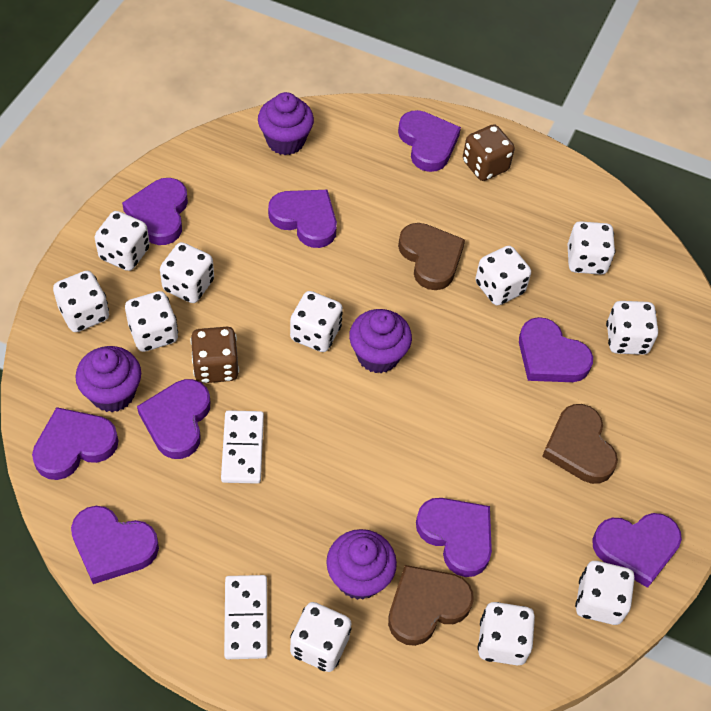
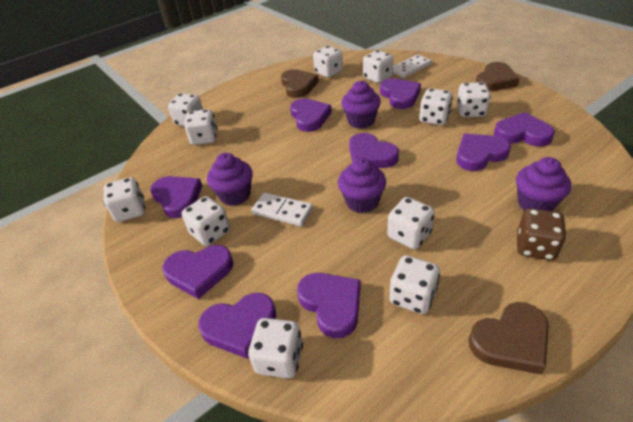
brown dice: 2 -> 1

